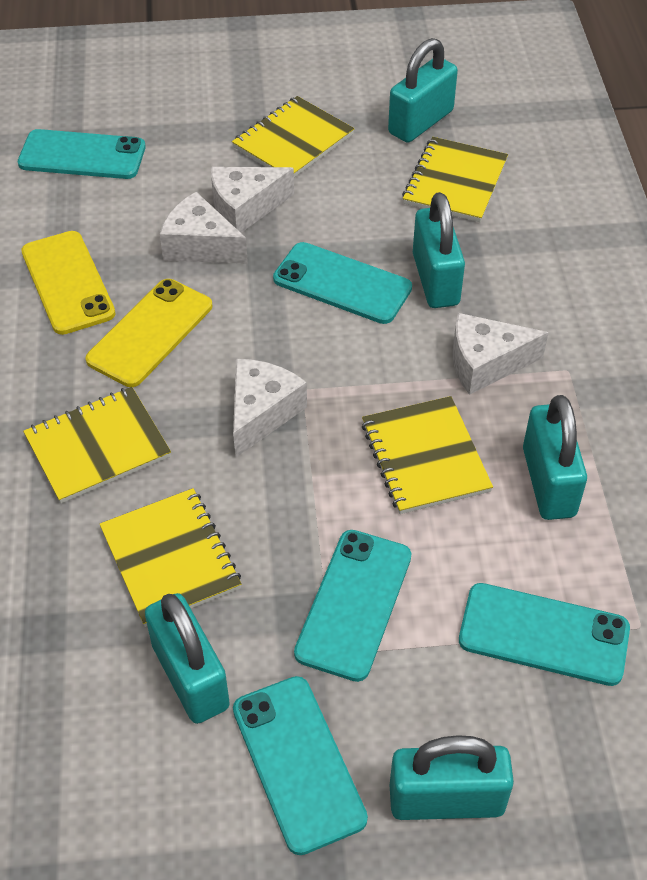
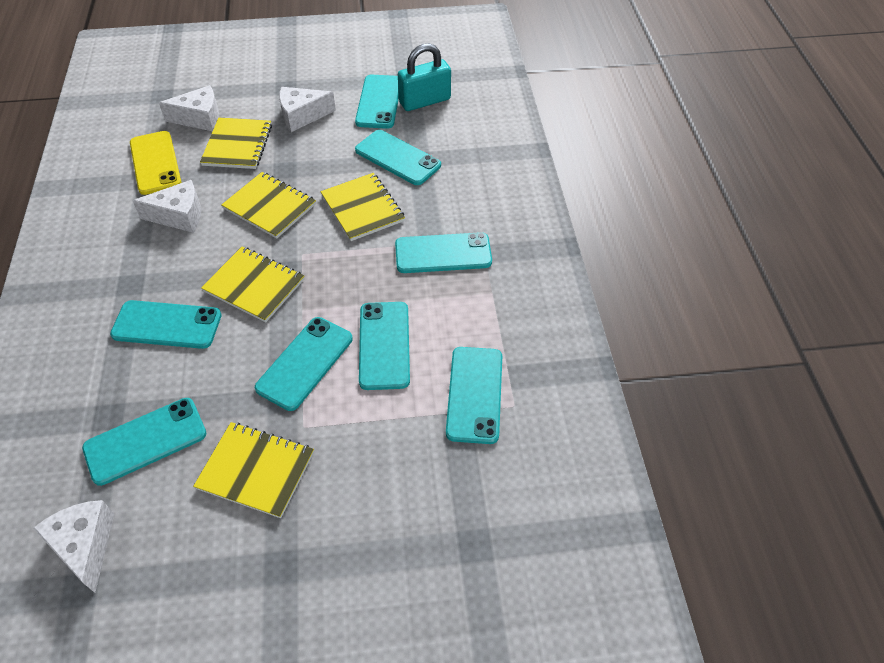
turquoise padlock: 5 -> 1
turquoise phone: 5 -> 8
yellow phone: 2 -> 1

